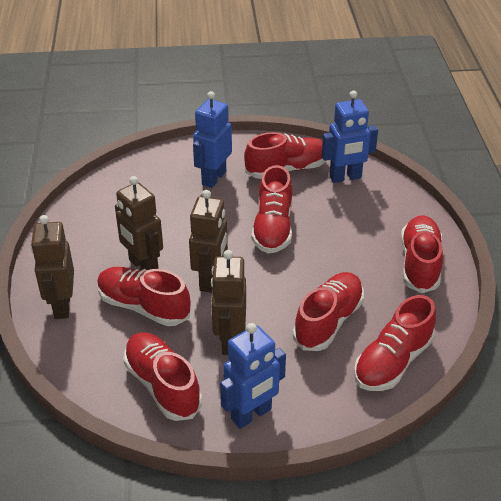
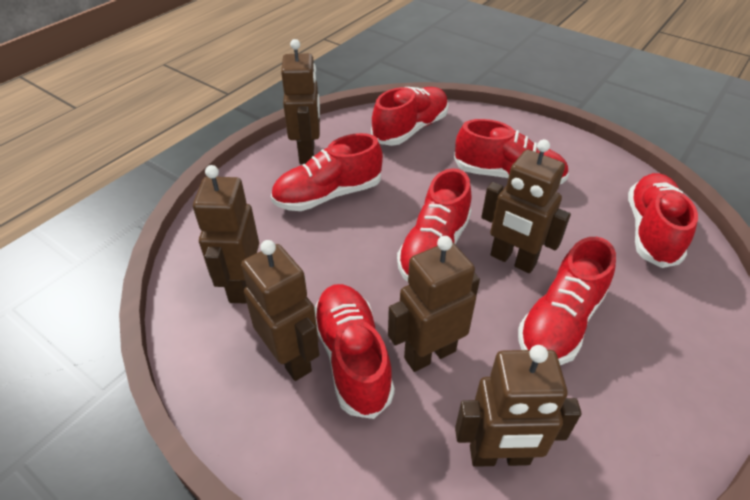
blue robot: 3 -> 0
brown robot: 4 -> 6

